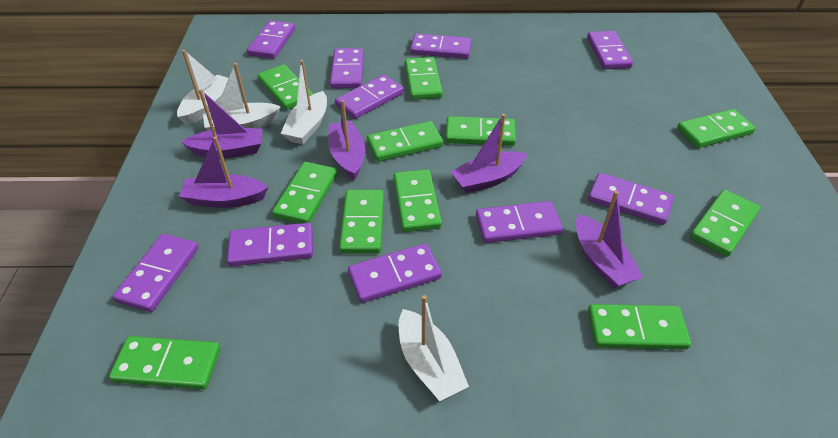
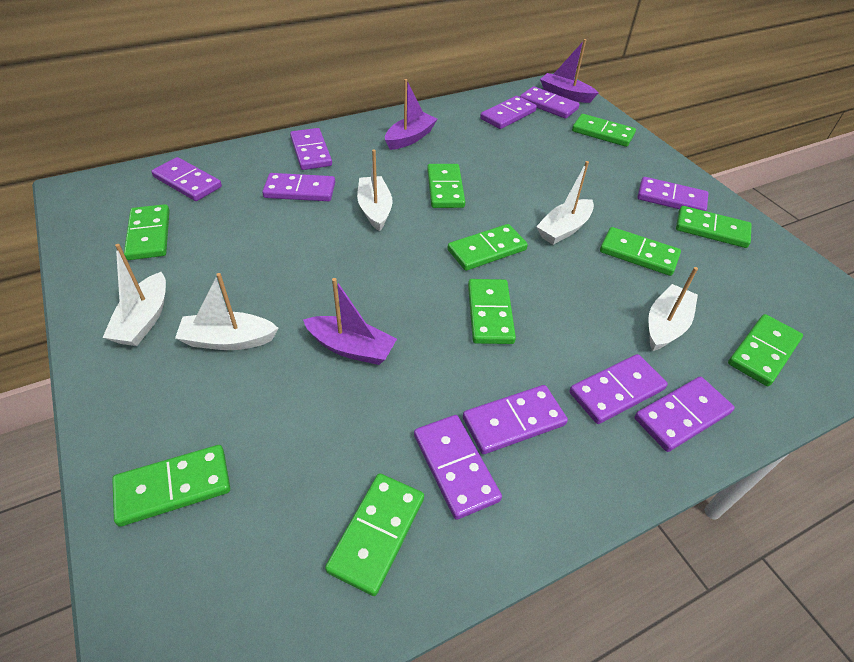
green domino: 11 -> 10
purple boat: 5 -> 3
white boat: 4 -> 5

